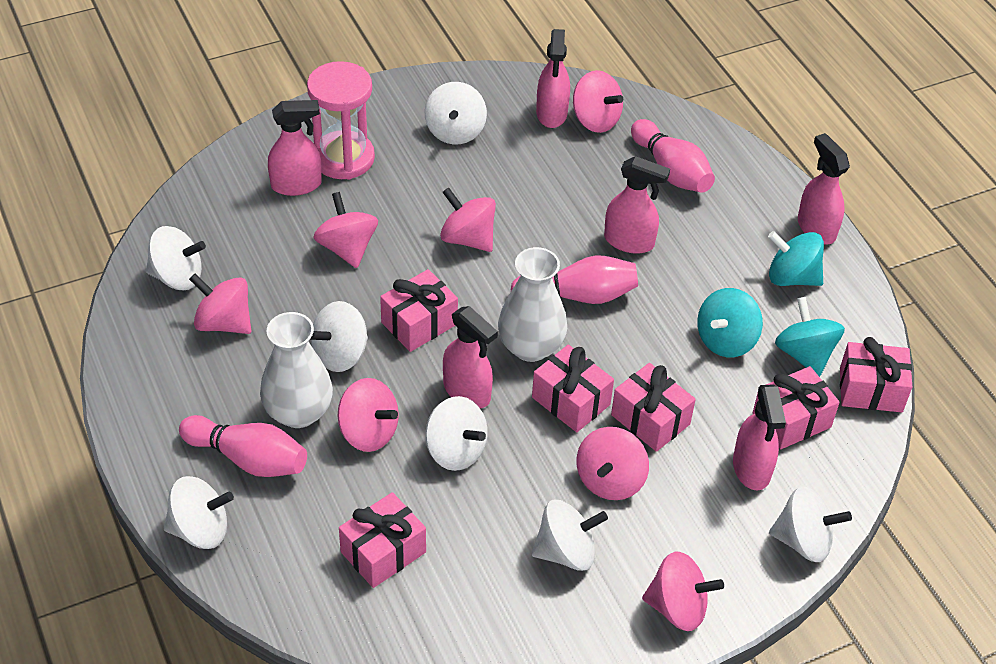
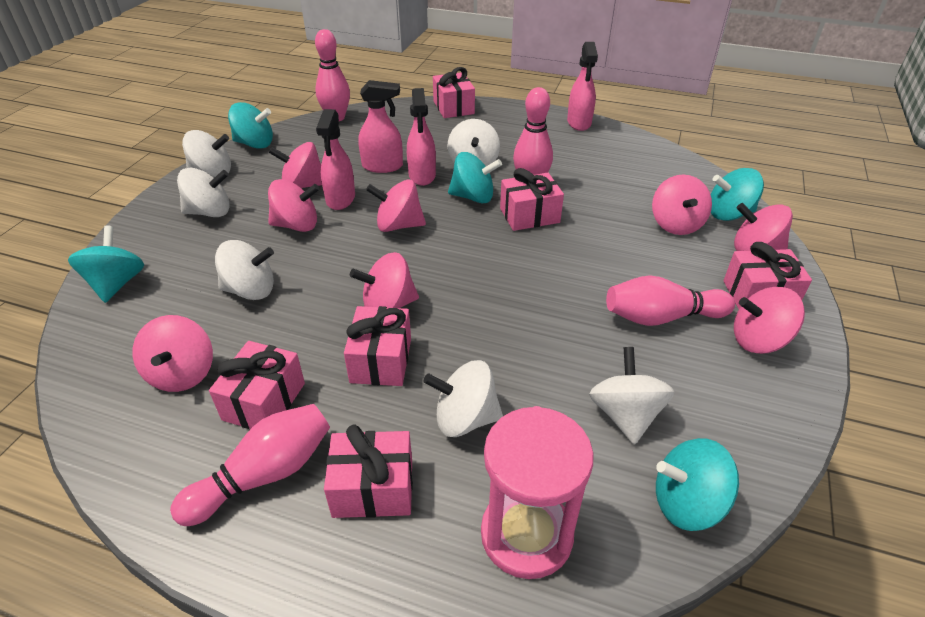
pink bowling pin: 3 -> 4
pink spinning top: 7 -> 8
pink spray bottle: 6 -> 4
turquoise spinning top: 3 -> 5
white spinning top: 7 -> 6
white vase: 2 -> 0

